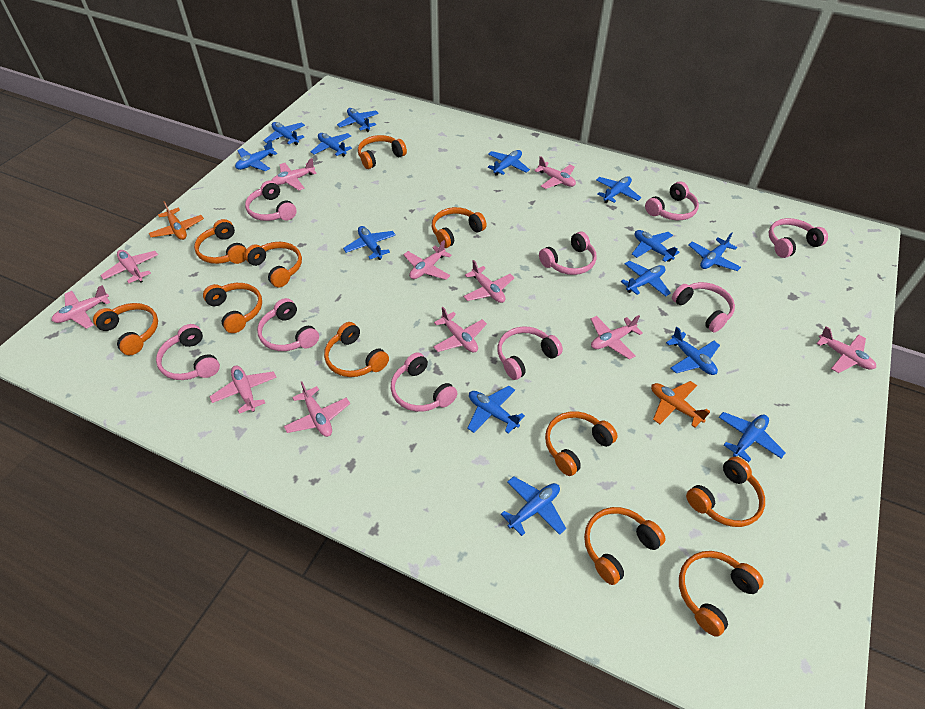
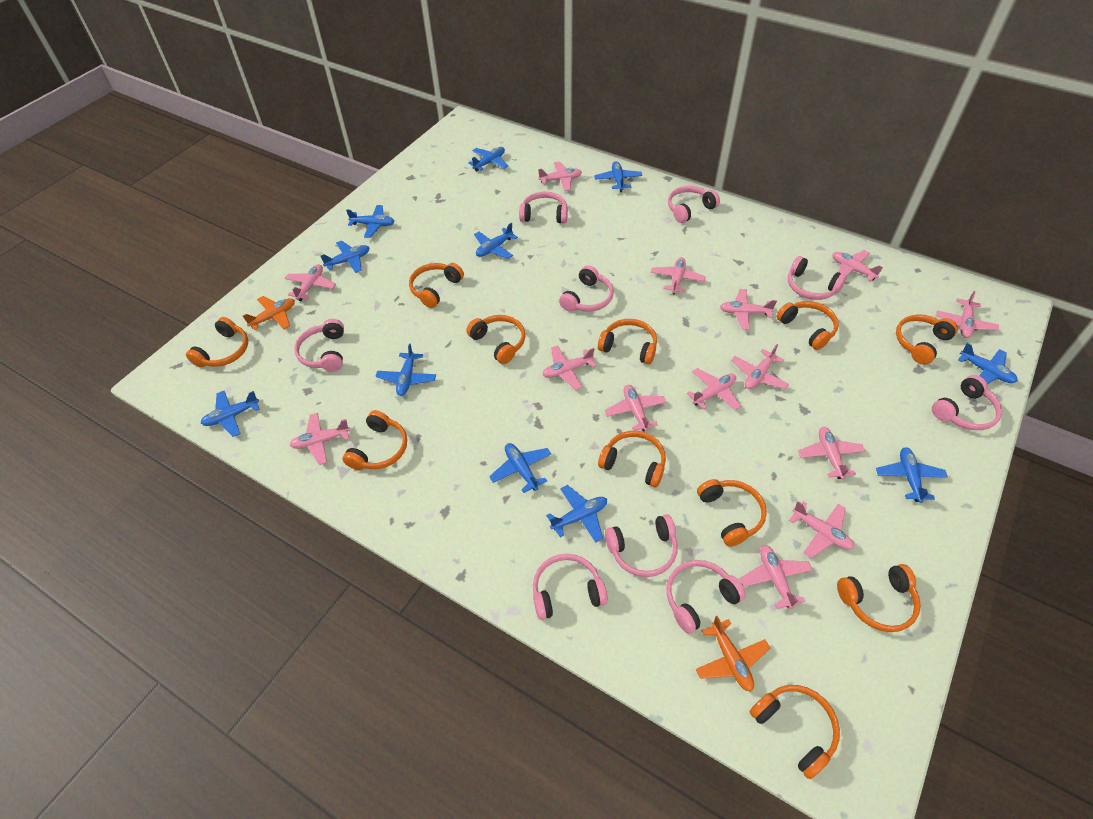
blue plane: 14 -> 11
pink plane: 11 -> 14

